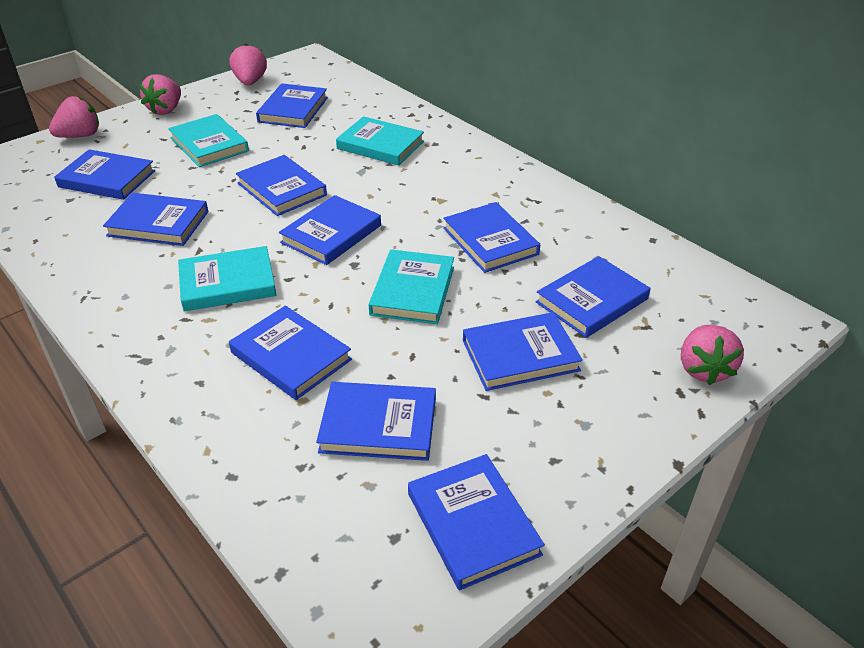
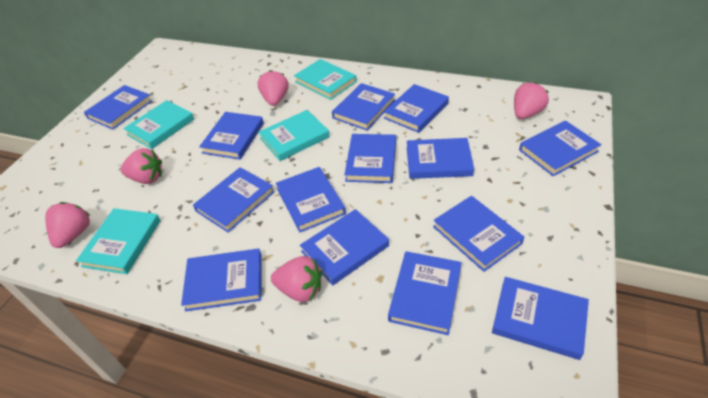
blue book: 11 -> 14
pink strawberry: 4 -> 5

